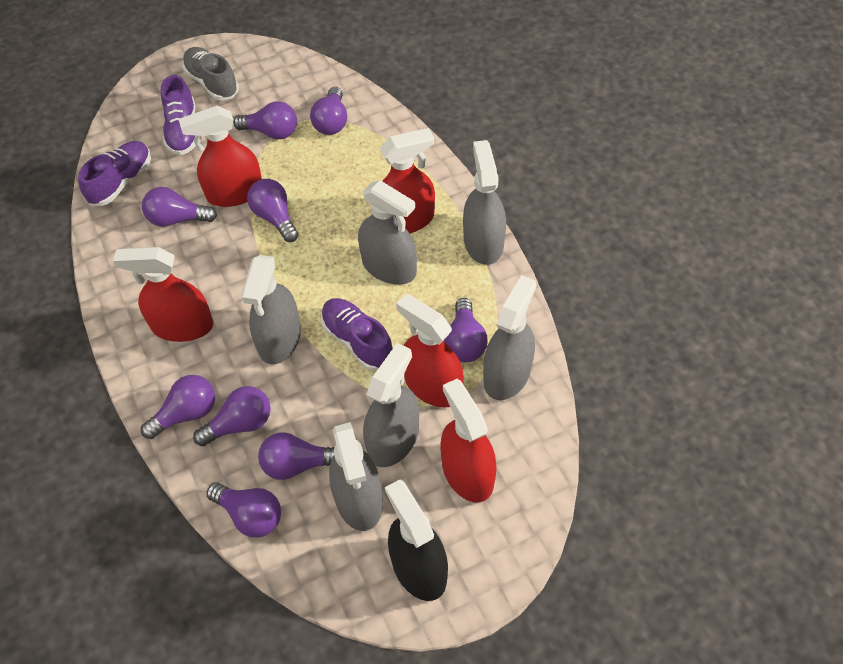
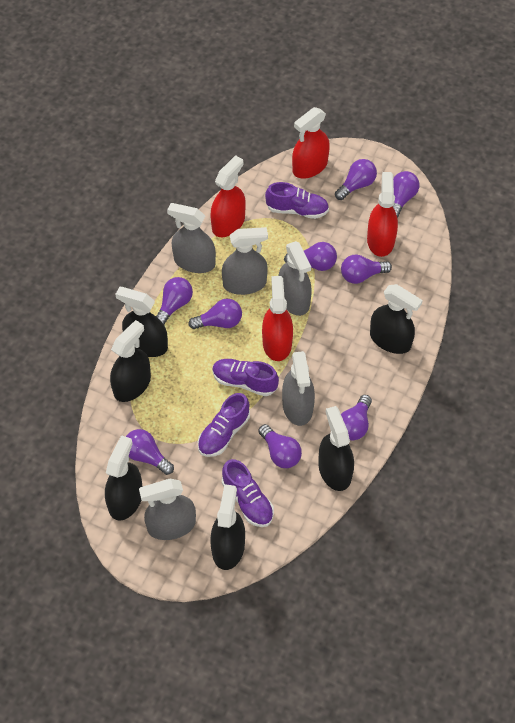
black spray bottle: 1 -> 6
grey shoe: 1 -> 0
grey spray bottle: 6 -> 5
purple shoe: 3 -> 4
red spray bottle: 5 -> 4

